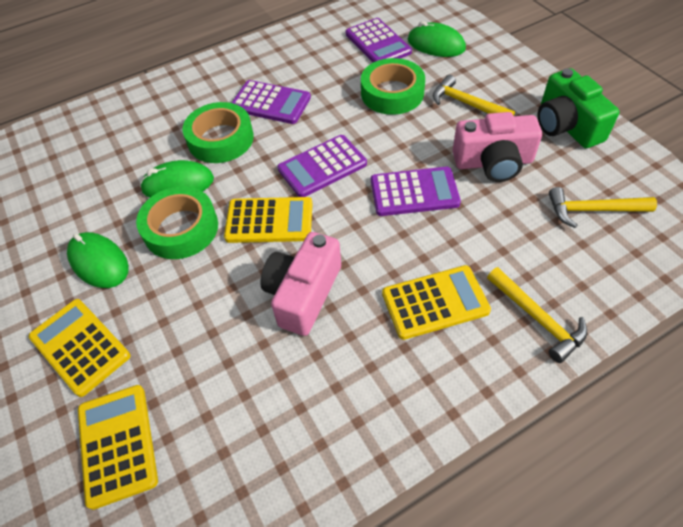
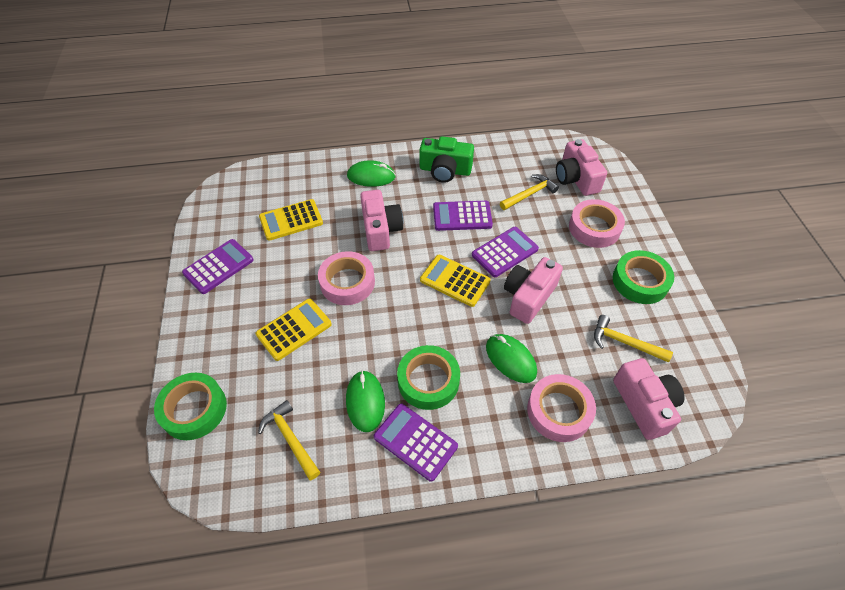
pink camera: 2 -> 4
pink tape: 0 -> 3
yellow calculator: 4 -> 3

